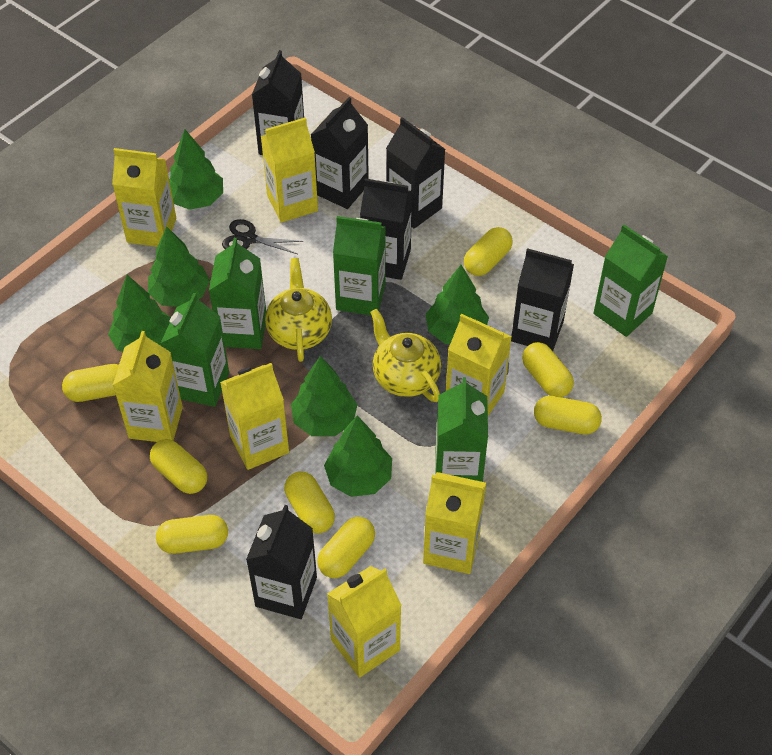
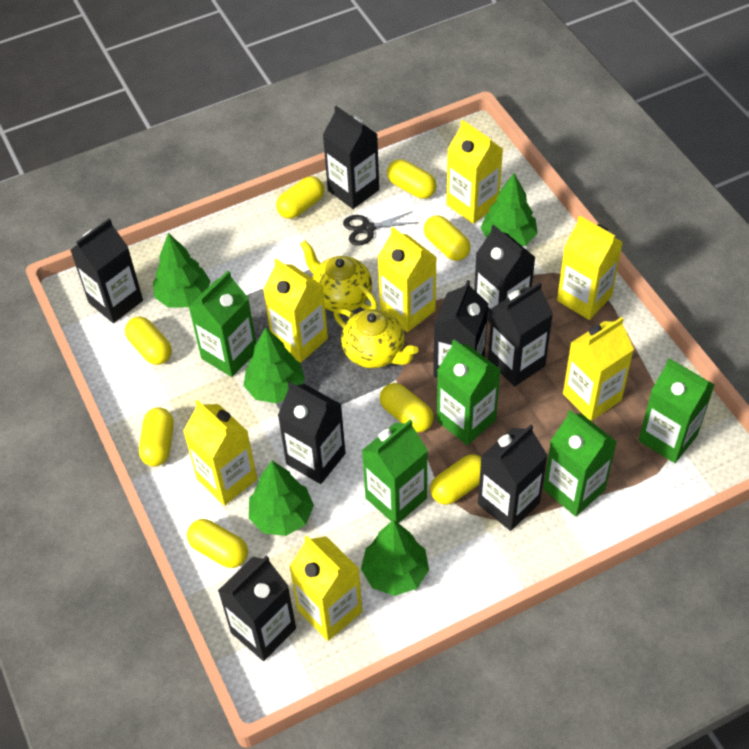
black carton: 6 -> 8
green tree: 6 -> 5

